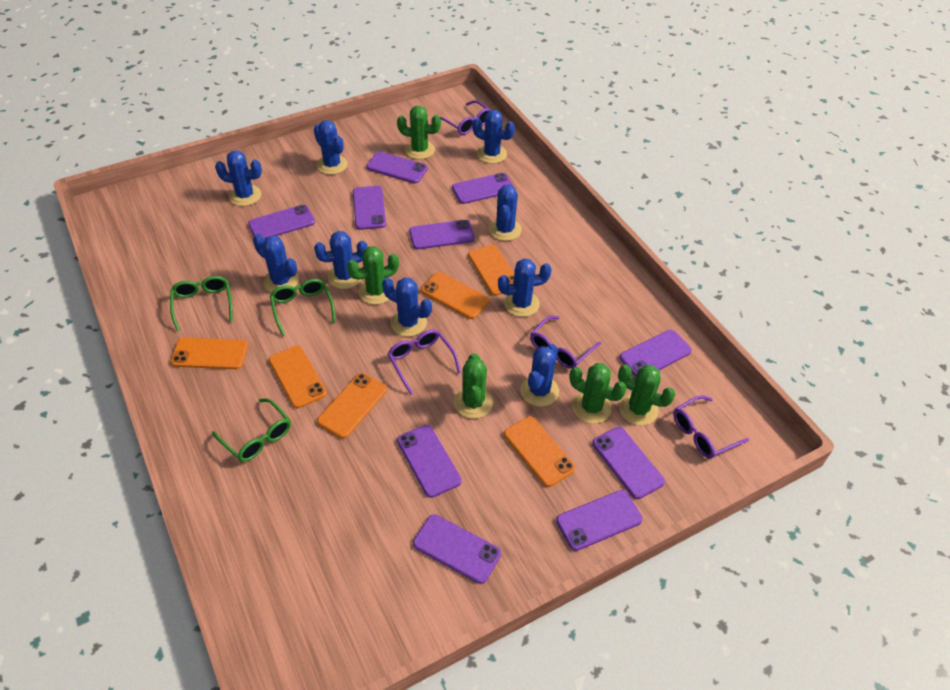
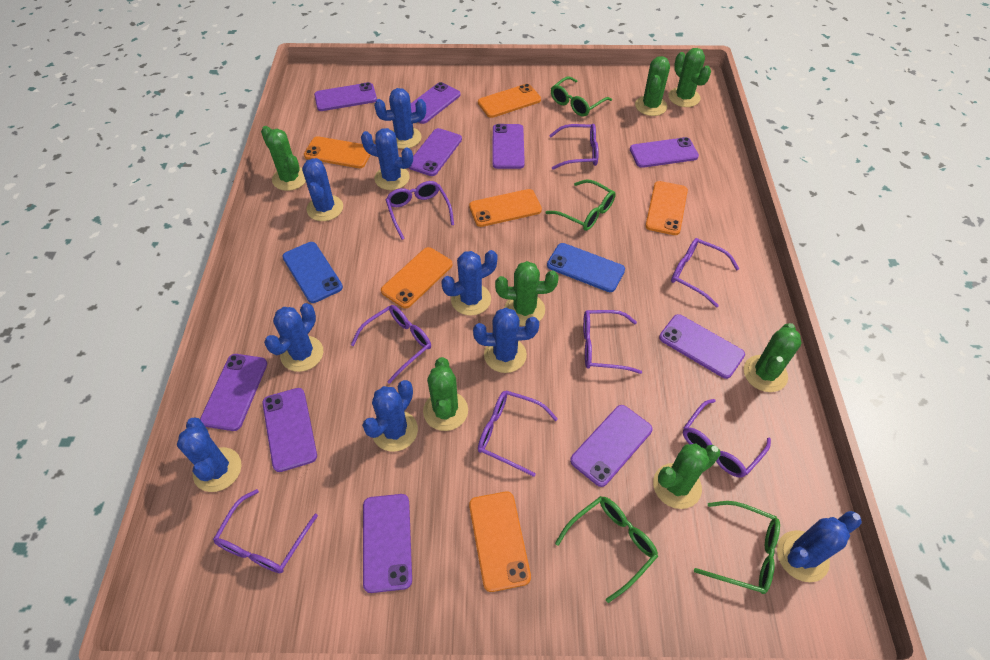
blue phone: 0 -> 2
green cactus: 5 -> 7
green glasses: 3 -> 4
purple glasses: 4 -> 8

